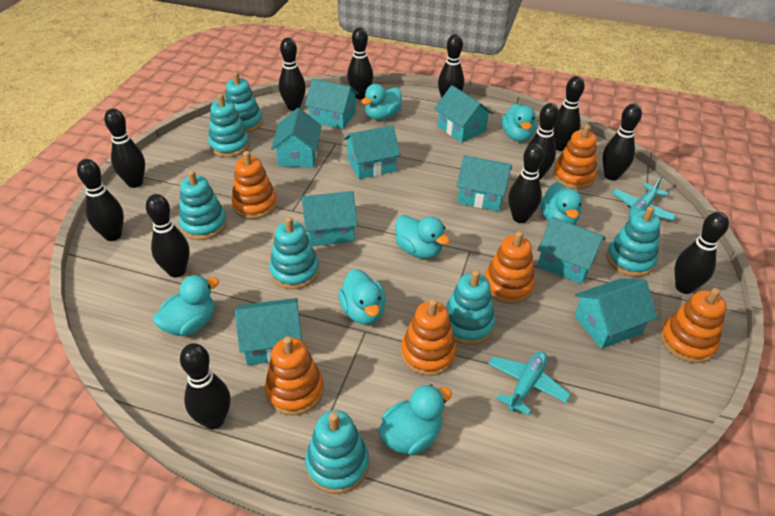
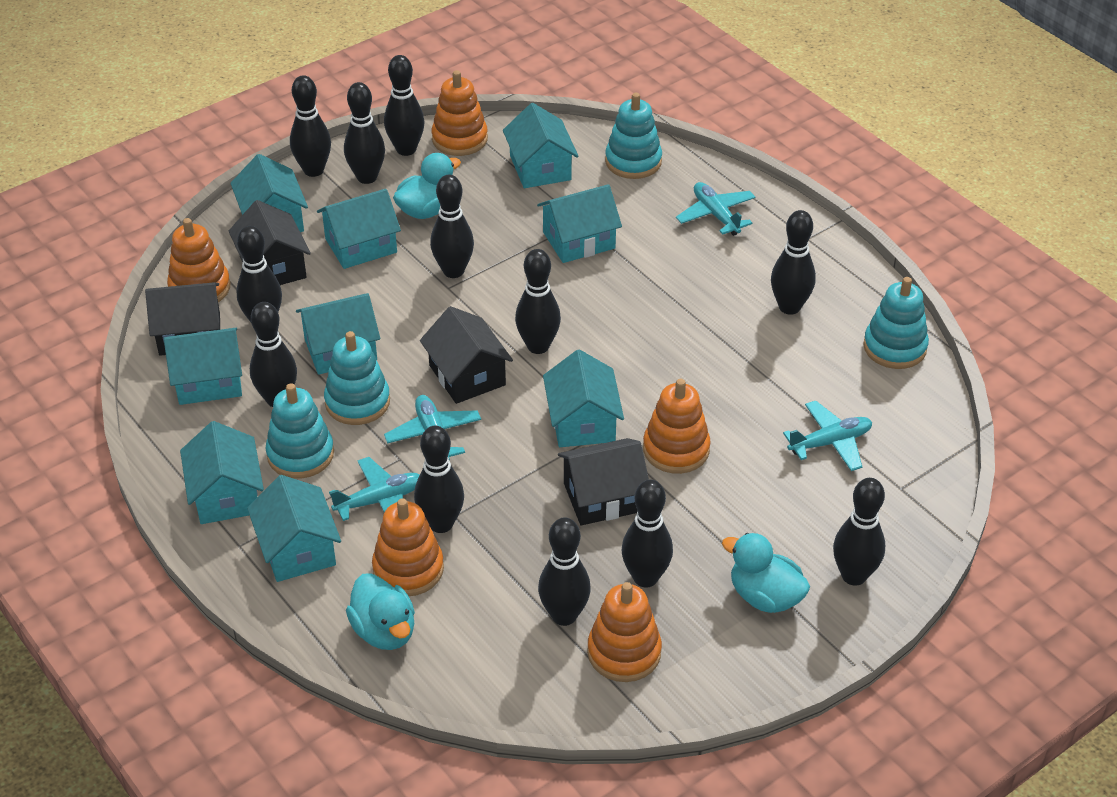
black house: 0 -> 4
orange stacking toy: 6 -> 5
turquoise duck: 7 -> 3
turquoise plane: 2 -> 4
turquoise stacking toy: 7 -> 4

